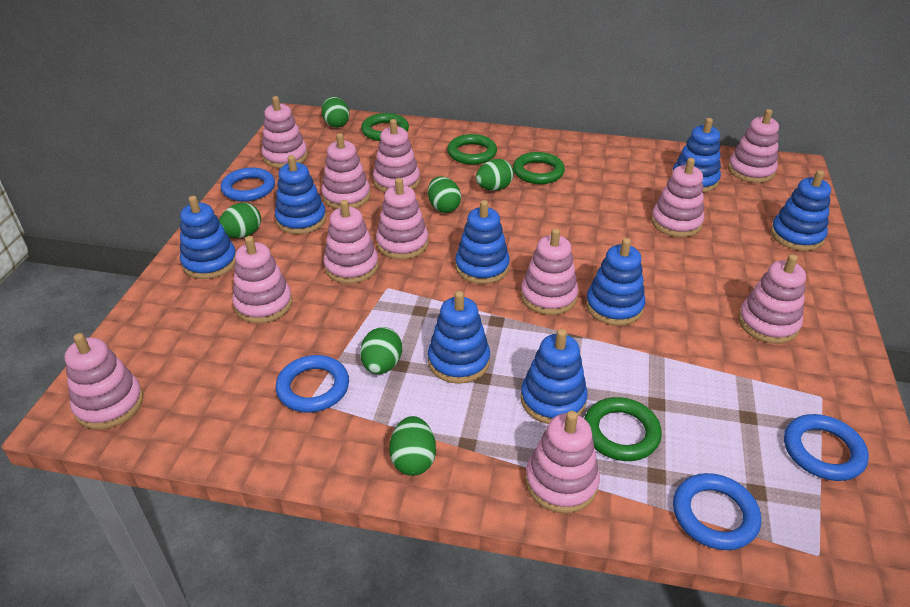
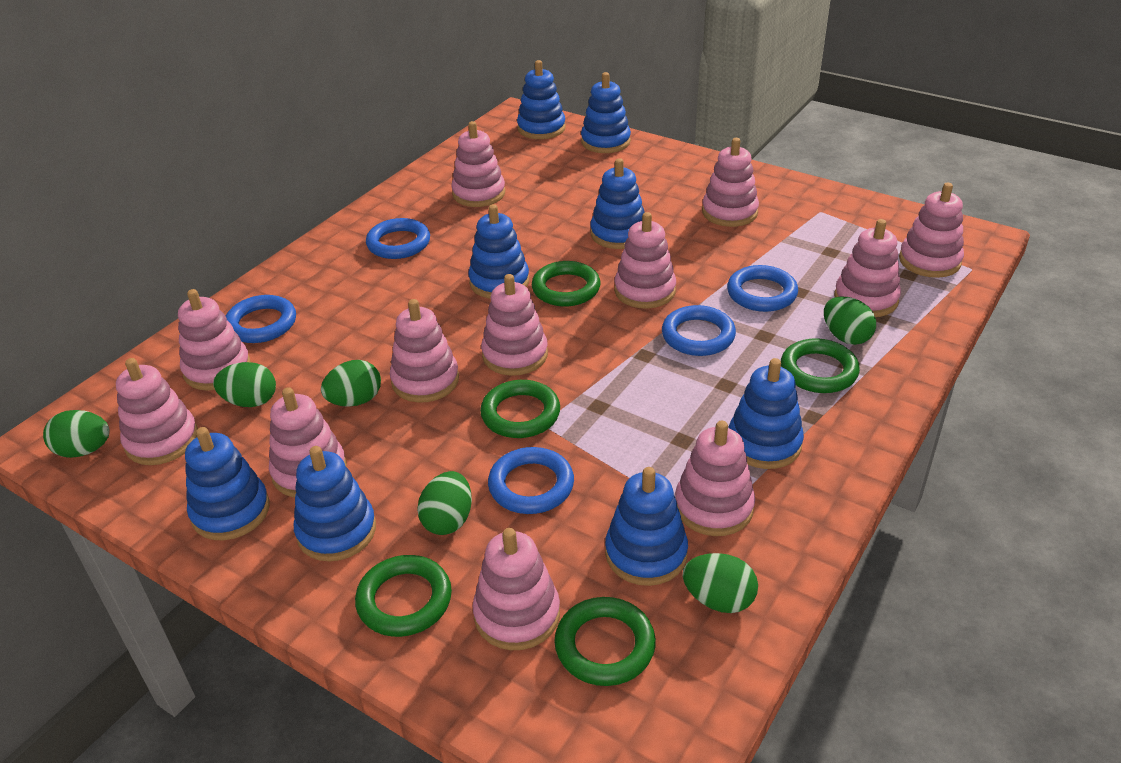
blue ring: 4 -> 5
green ring: 4 -> 5

